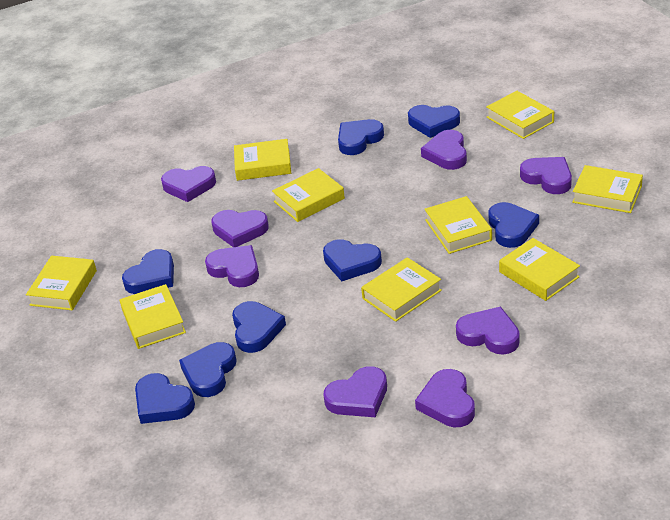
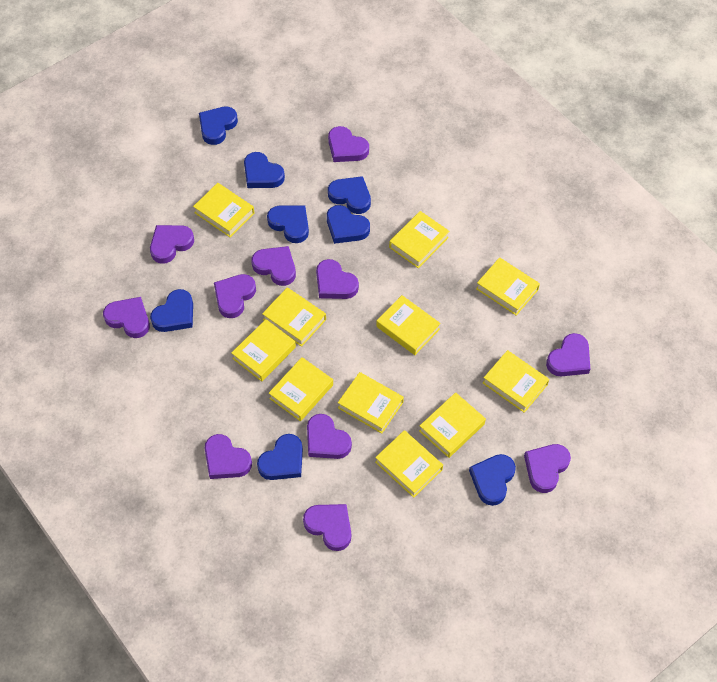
purple heart: 8 -> 11
yellow book: 9 -> 11

